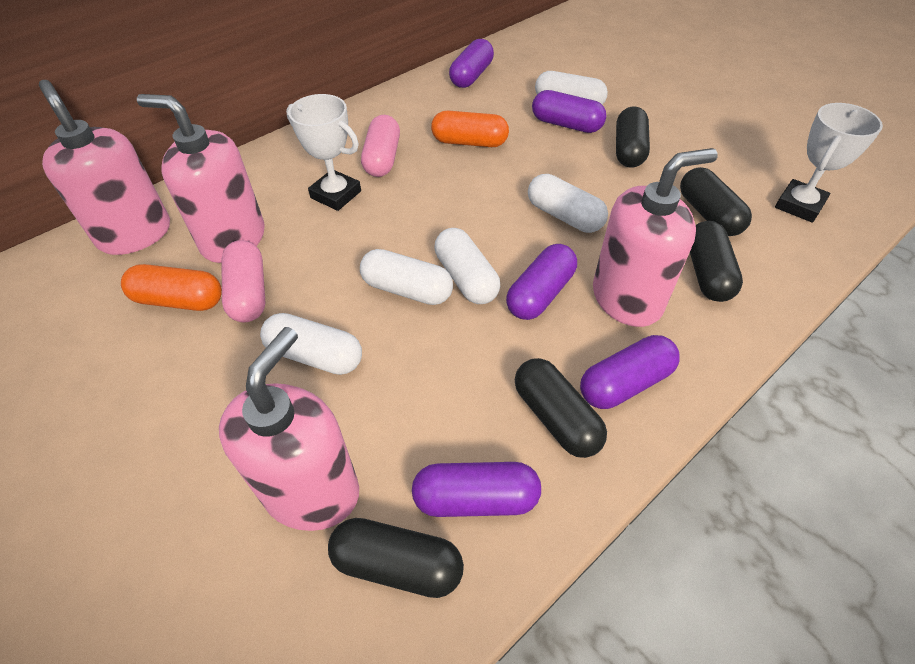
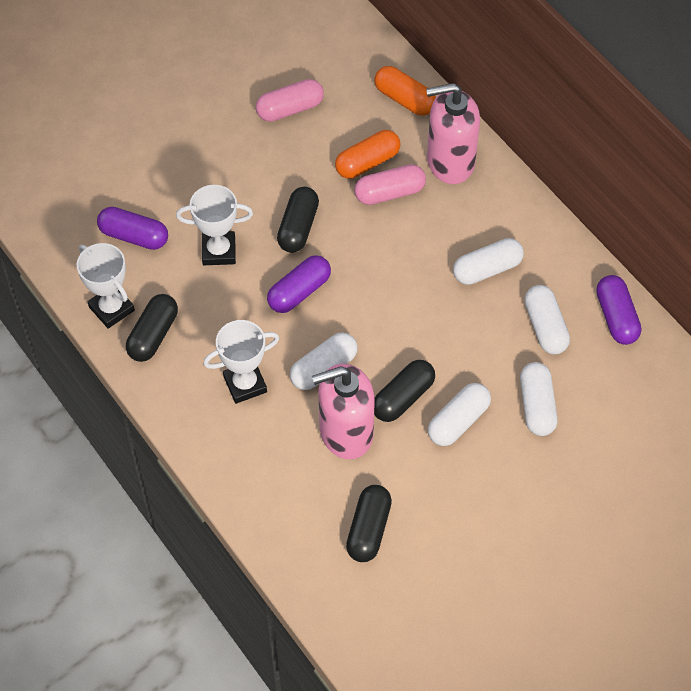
black capsule: 5 -> 4
pink soap dispenser: 4 -> 2
purple capsule: 5 -> 3
white trophy: 2 -> 3

